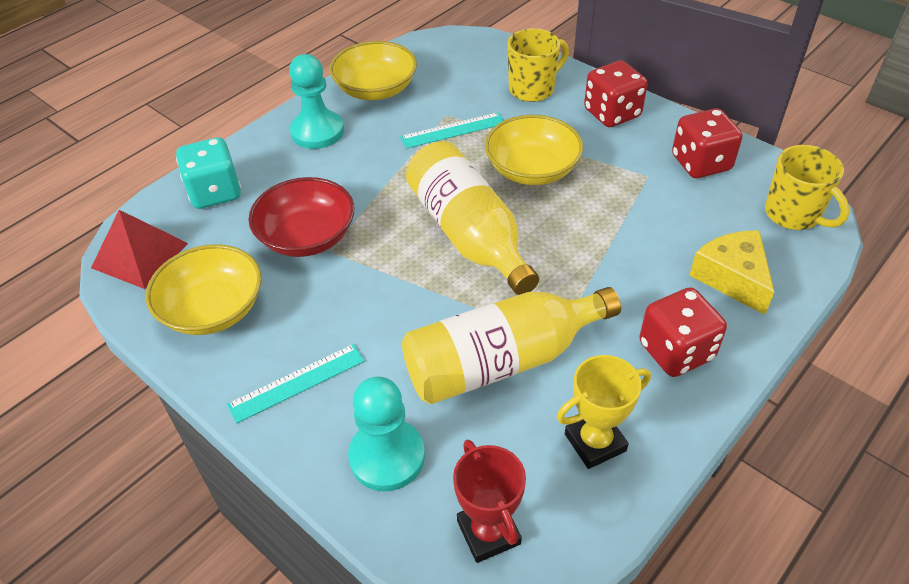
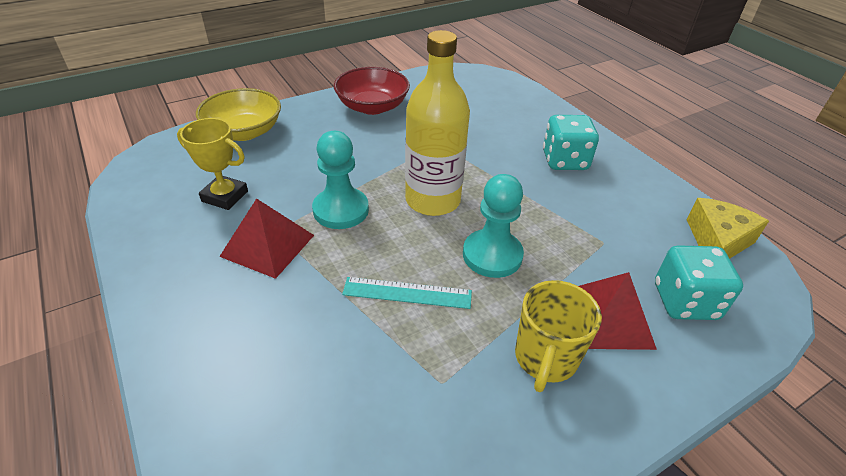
red dice: 3 -> 0
red pyramid: 1 -> 2
red trophy: 1 -> 0
turquoise dice: 1 -> 2
turquoise ruler: 2 -> 1
yellow bottle: 2 -> 1
yellow bowl: 3 -> 1
yellow mug: 2 -> 1

